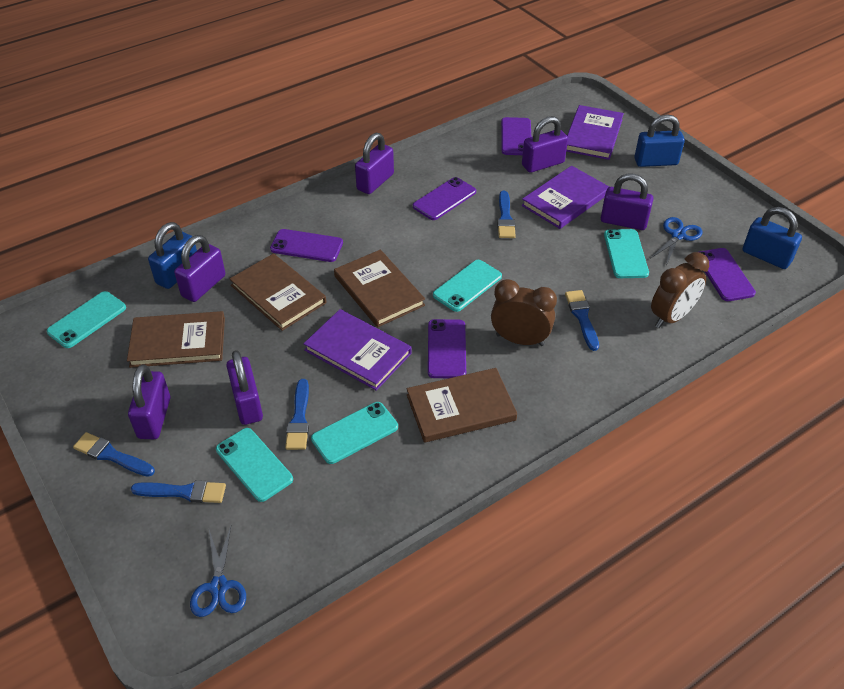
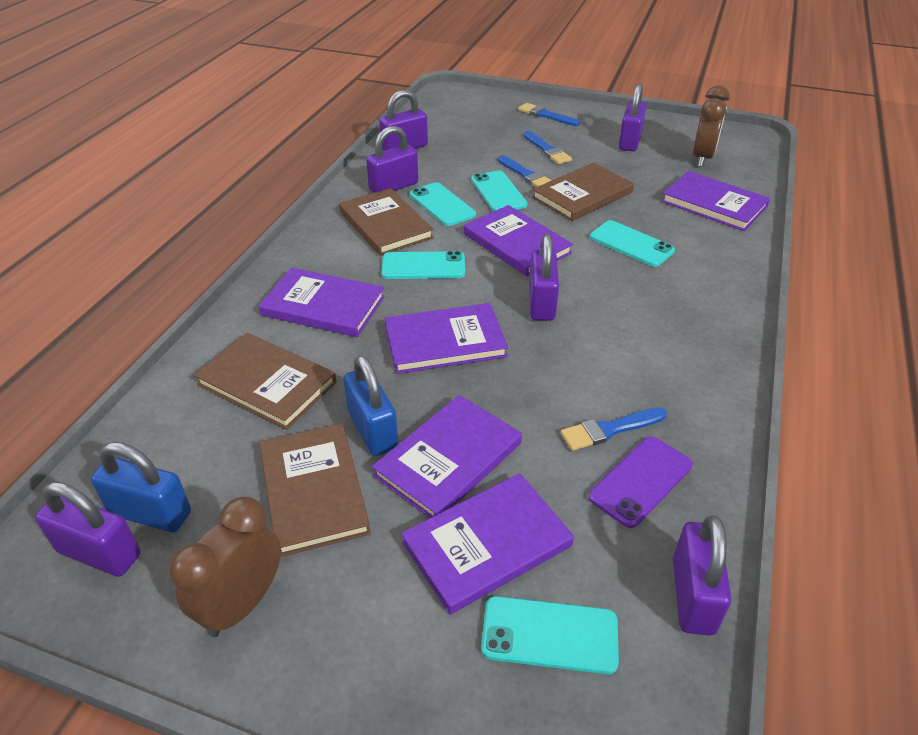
blue brush: 5 -> 4
blue padlock: 3 -> 2
blue scissors: 2 -> 0
purple book: 3 -> 6
purple phone: 5 -> 1

